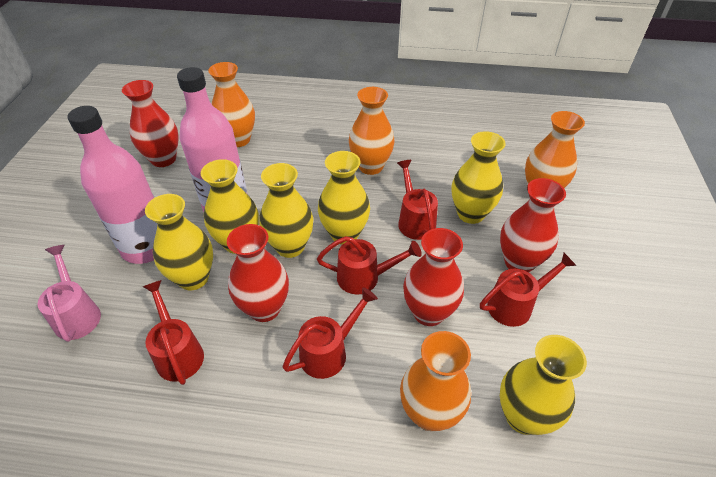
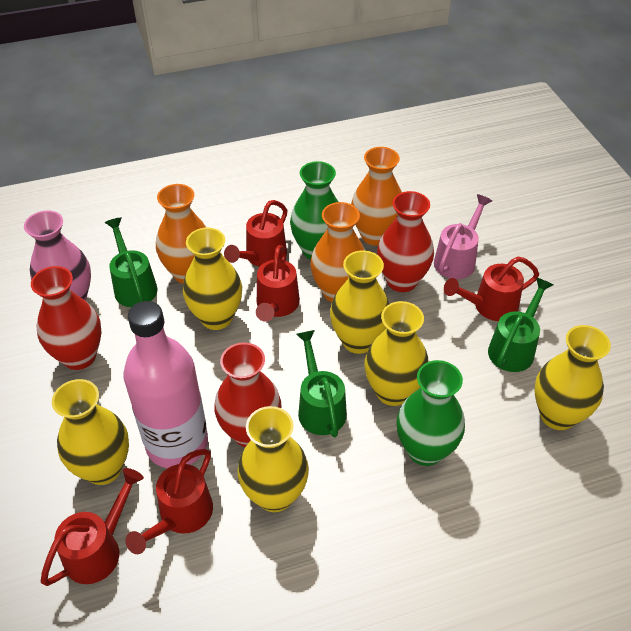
green vase: 0 -> 2
green watering can: 0 -> 3
orange vase: 4 -> 3
pink bottle: 2 -> 1
pink vase: 0 -> 1
red vase: 4 -> 3

